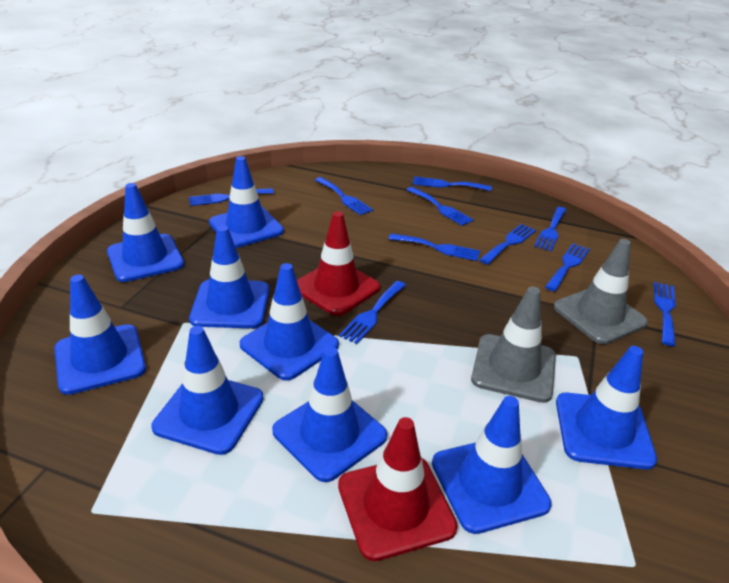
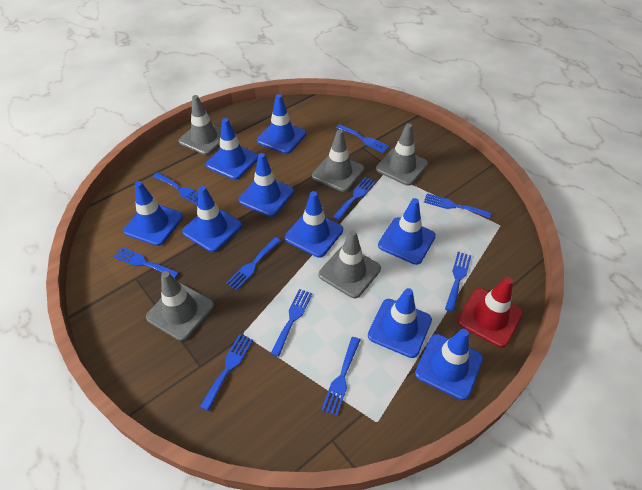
grey traffic cone: 2 -> 5
red traffic cone: 2 -> 1

